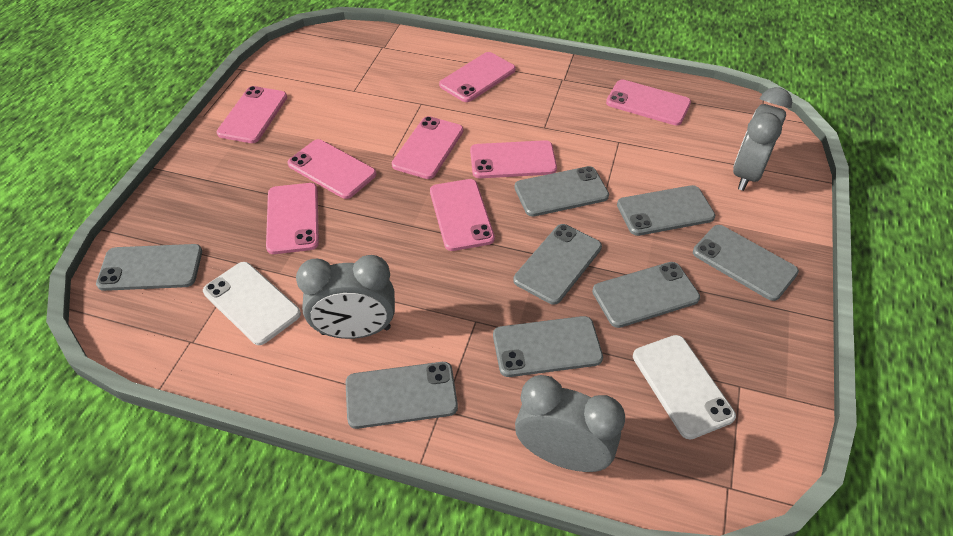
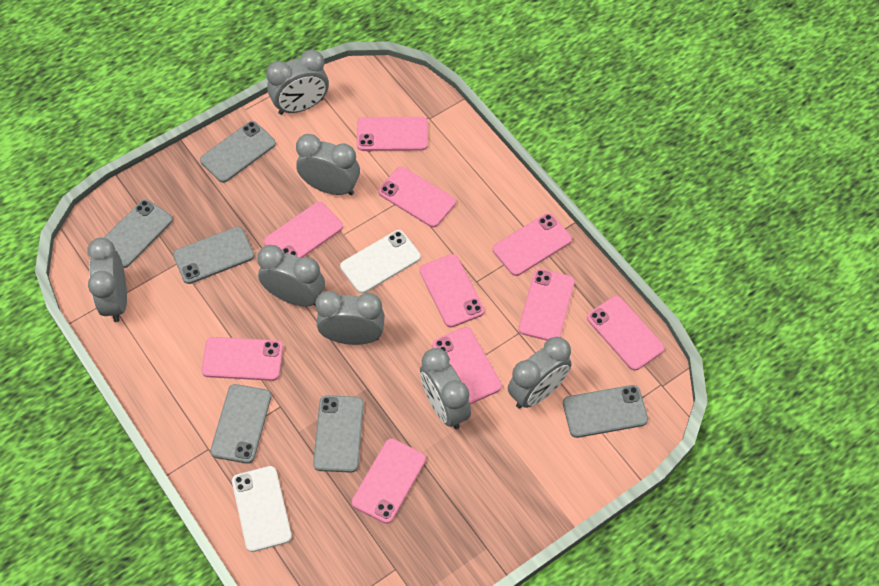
grey clock: 3 -> 7
grey phone: 8 -> 6
pink phone: 8 -> 10

